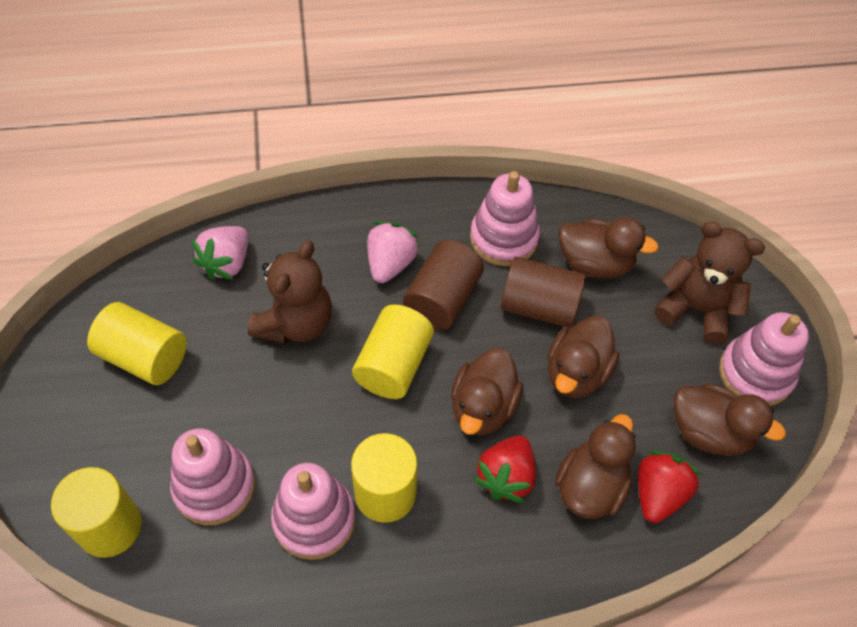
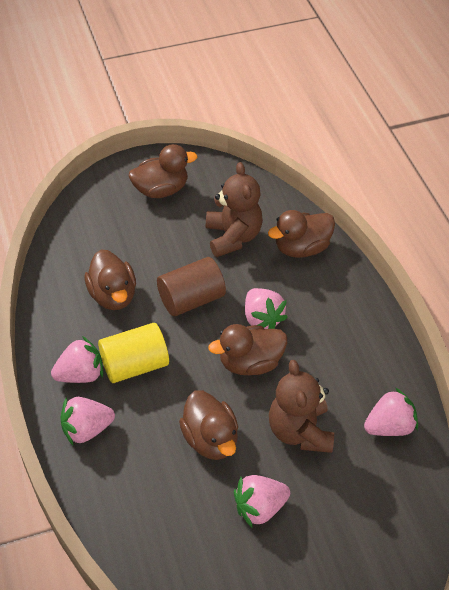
brown cylinder: 2 -> 1
pink stacking toy: 4 -> 0
pink strawberry: 2 -> 5
red strawberry: 2 -> 0
yellow cylinder: 4 -> 1

